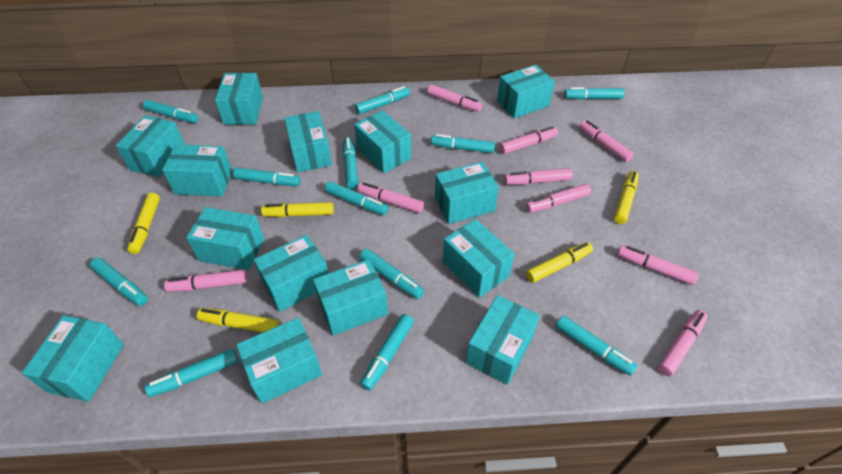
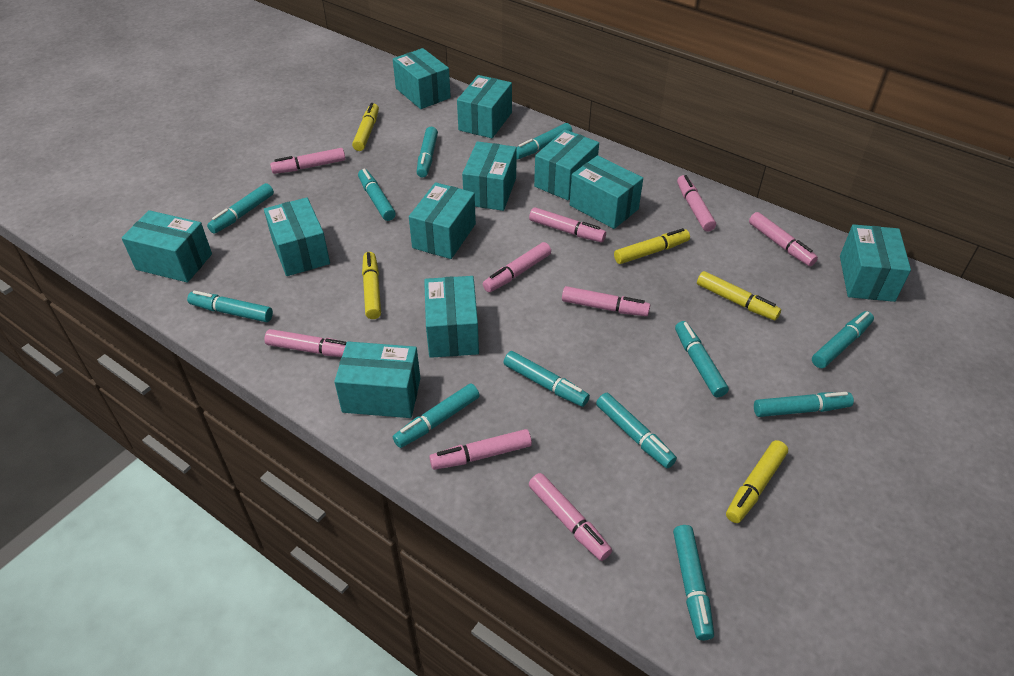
turquoise box: 14 -> 11

